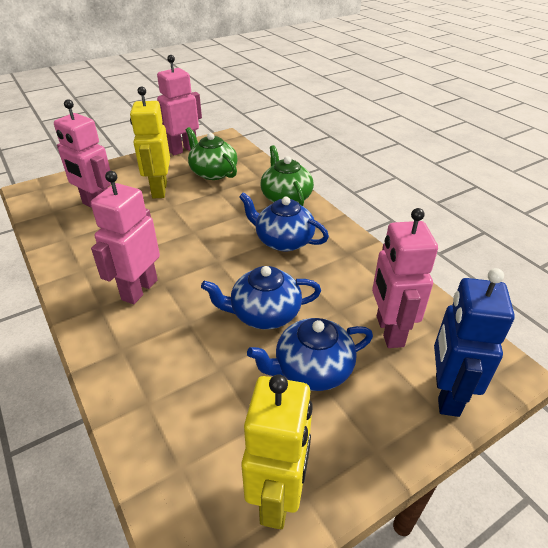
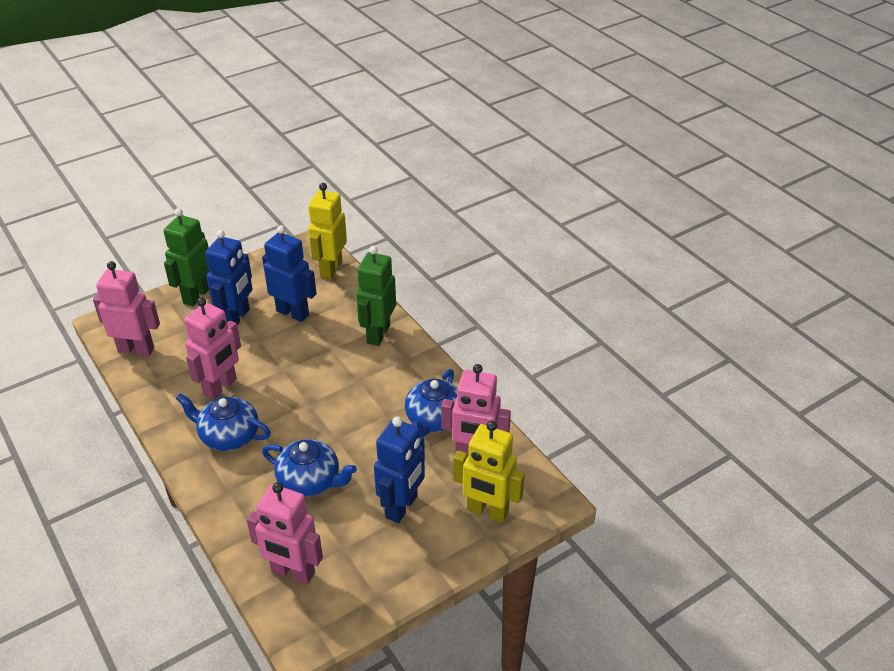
blue robot: 1 -> 3
green robot: 0 -> 2
green teapot: 2 -> 0

